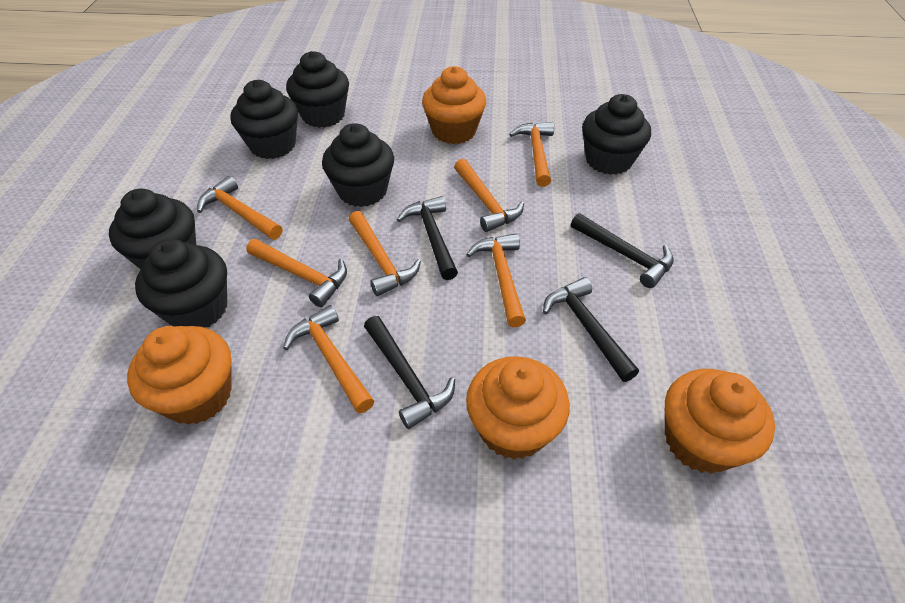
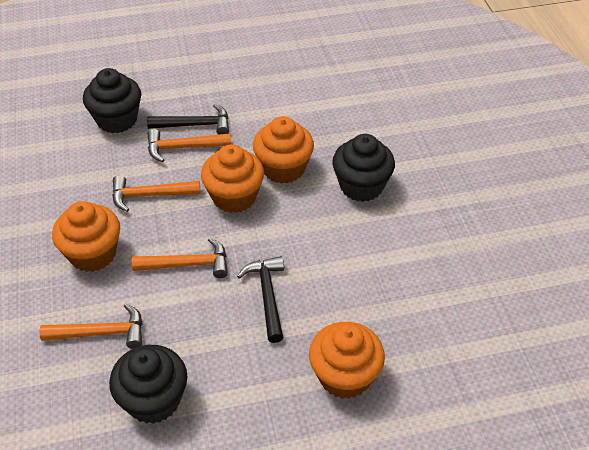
black cupcake: 6 -> 3
black hammer: 4 -> 2
orange hammer: 7 -> 4

